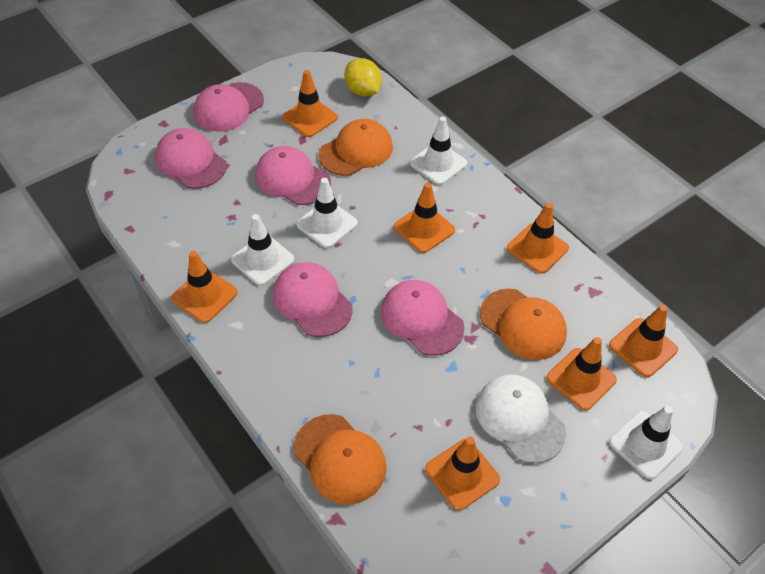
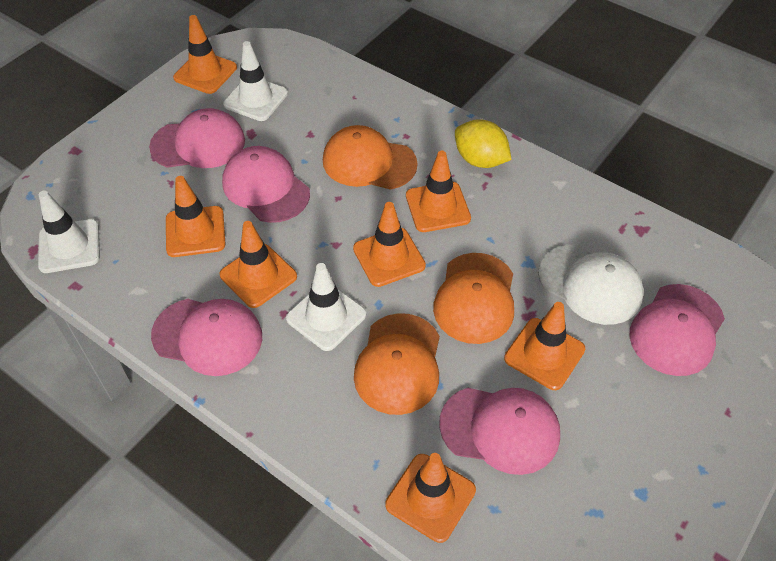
white traffic cone: 4 -> 3

